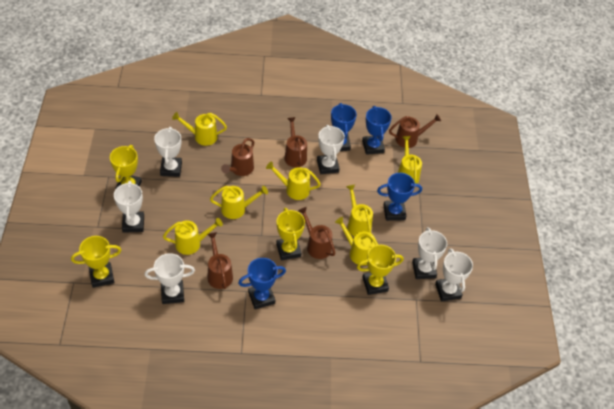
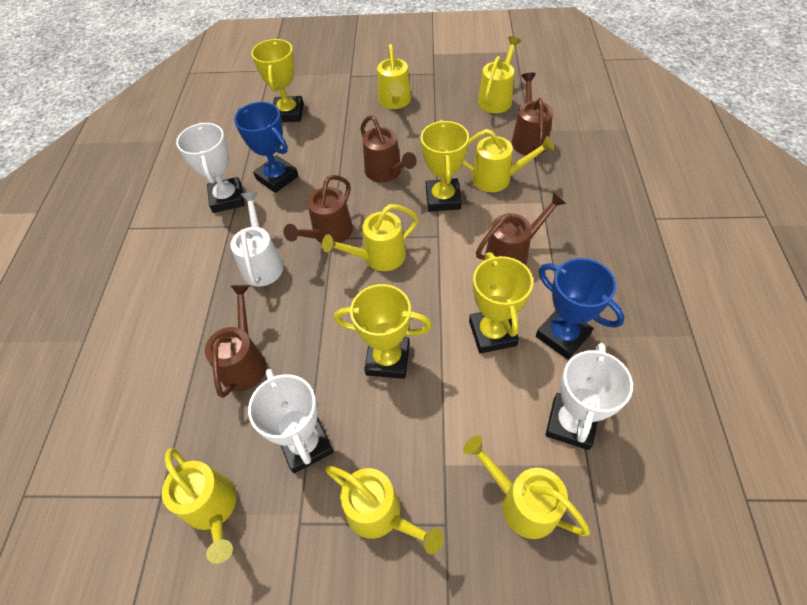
blue trophy: 4 -> 2
white trophy: 6 -> 3
white watering can: 0 -> 1

